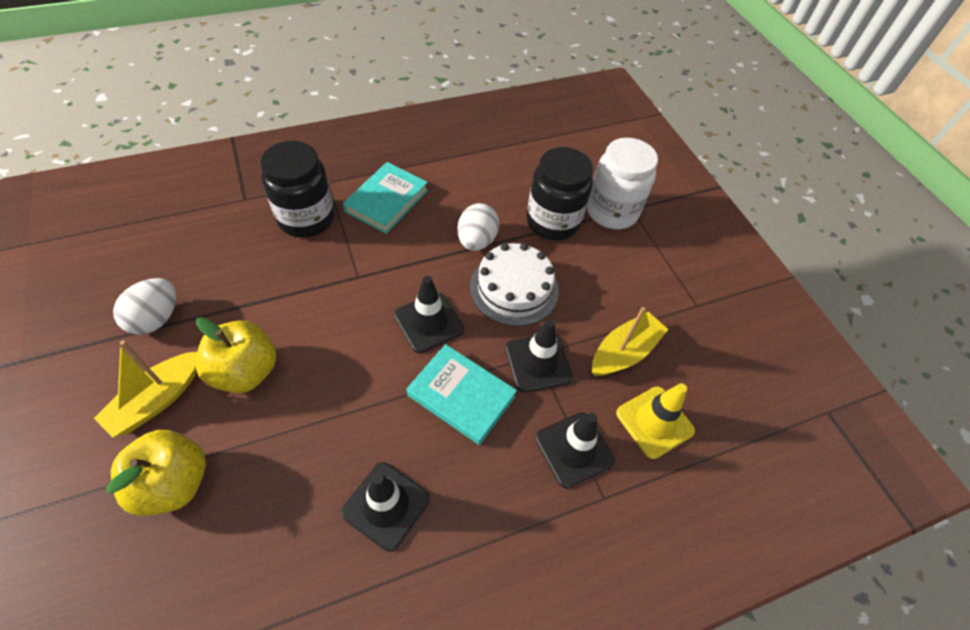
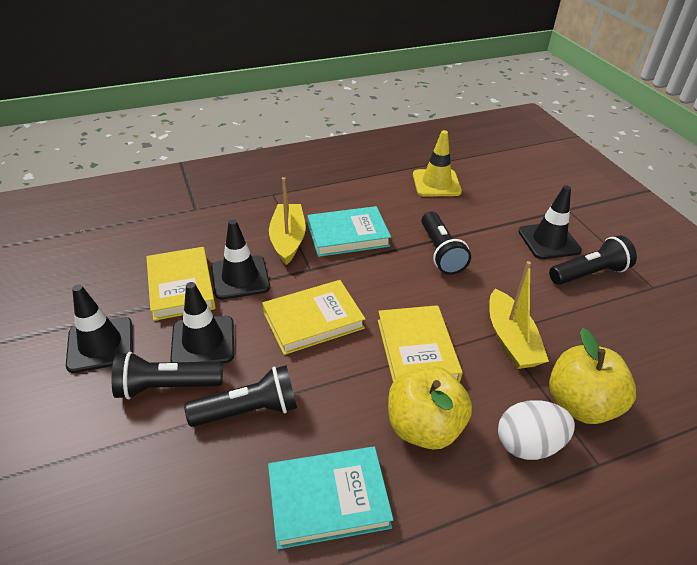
black flashlight: 0 -> 4
black jar: 2 -> 0
white cake: 1 -> 0
white egg: 2 -> 1
white jar: 1 -> 0
yellow book: 0 -> 3

